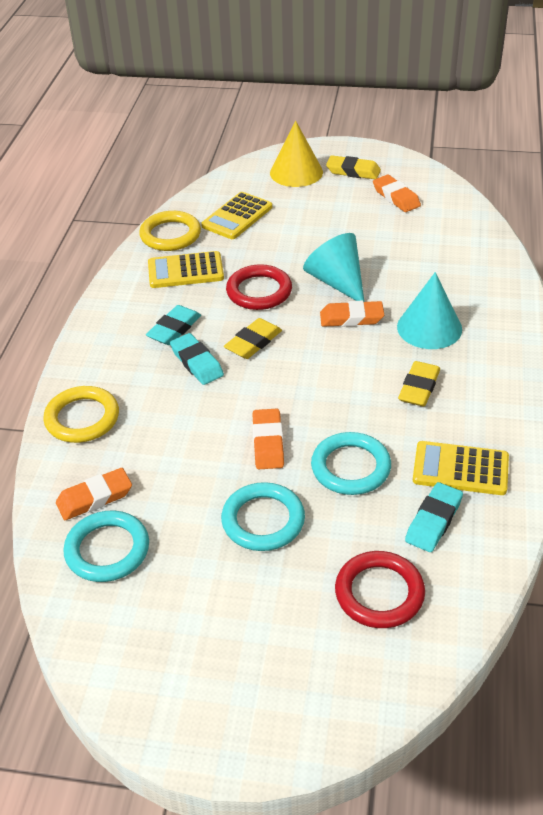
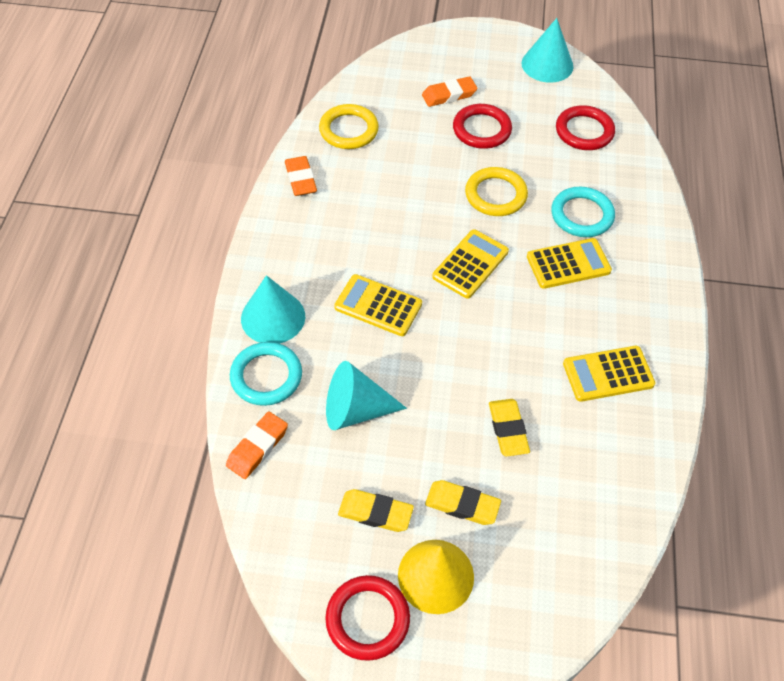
orange eraser: 4 -> 3
red ring: 2 -> 3
turquoise cone: 2 -> 3
turquoise eraser: 3 -> 0
turquoise ring: 3 -> 2
yellow calculator: 3 -> 4

